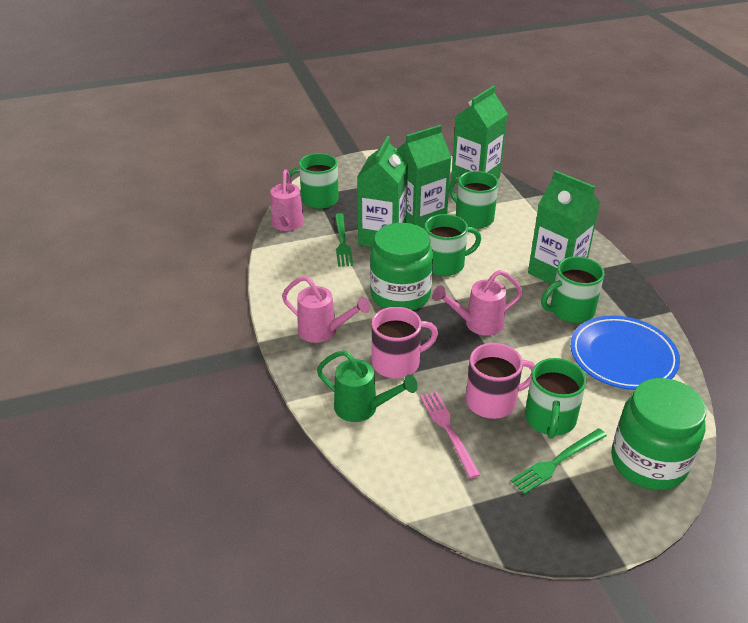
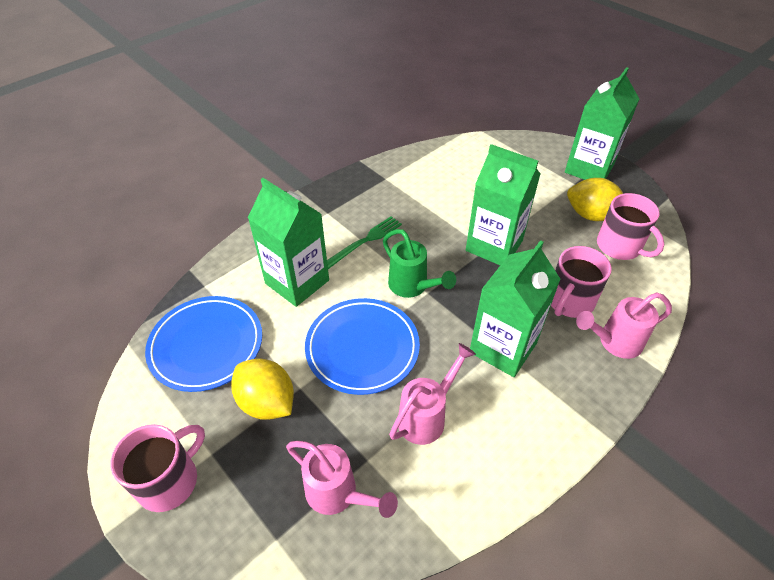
blue plate: 1 -> 2
green fork: 2 -> 1
green jar: 2 -> 0
green mug: 5 -> 0
pink fork: 1 -> 0
pink mug: 2 -> 3
yellow lemon: 0 -> 2

